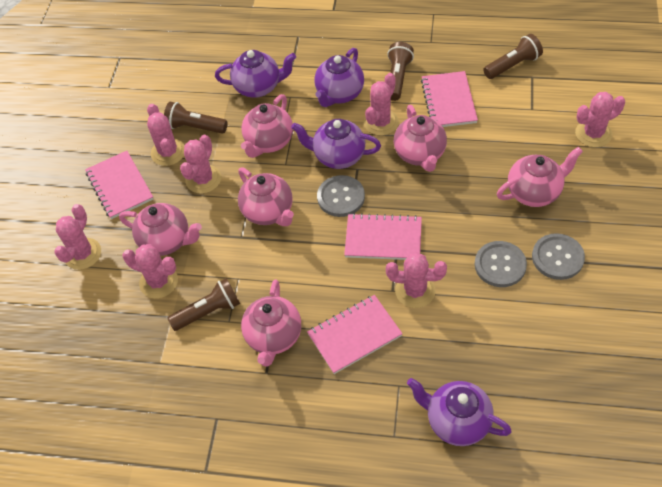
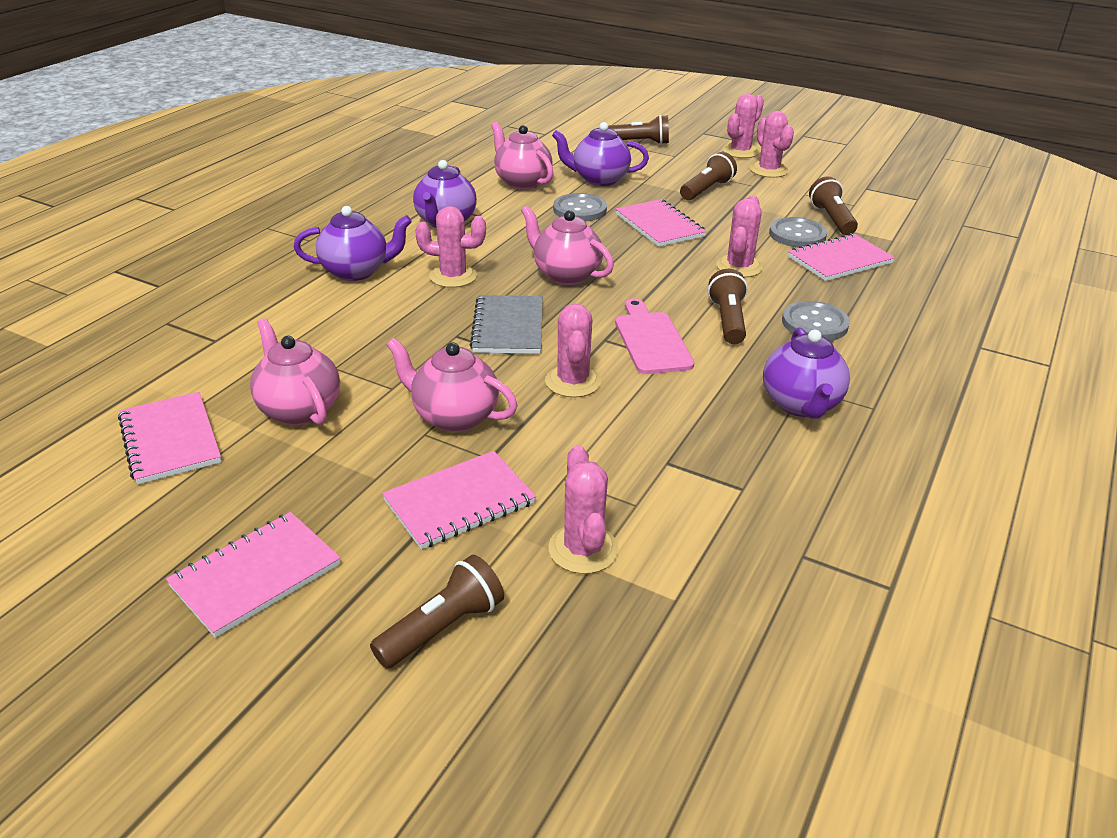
brown flashlight: 4 -> 5
grey notebook: 0 -> 1
pink cactus: 7 -> 6
pink cutting board: 0 -> 1
pink notebook: 4 -> 5
pink teapot: 6 -> 4

